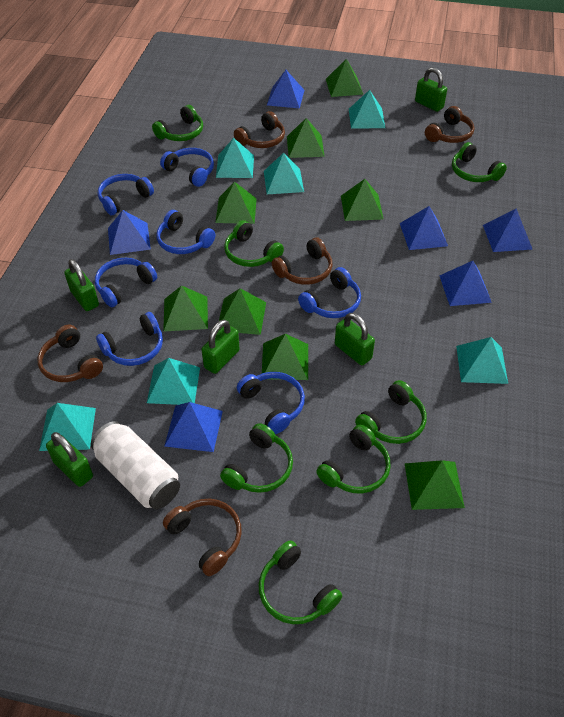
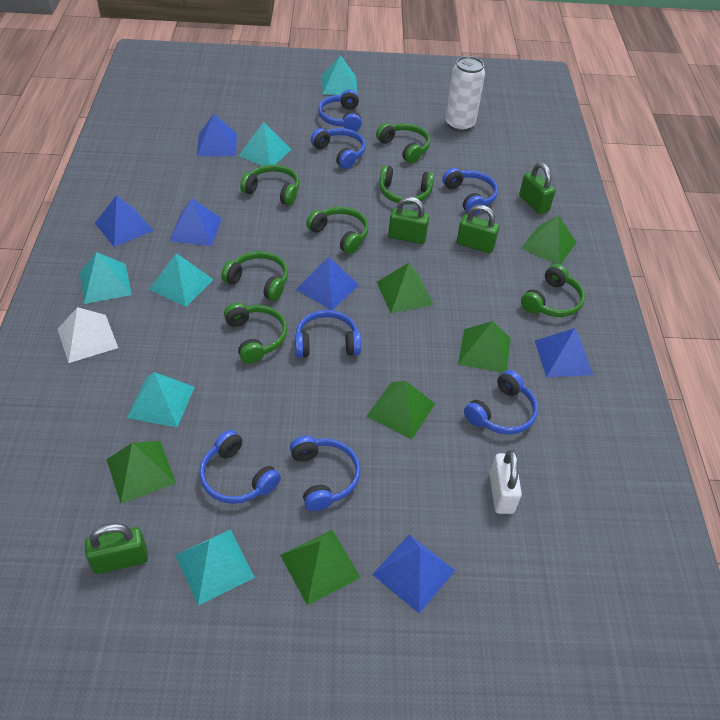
brown headphones: 5 -> 0
green padlock: 5 -> 4
green pyramid: 8 -> 6
white padlock: 0 -> 1
white pyramid: 0 -> 1

